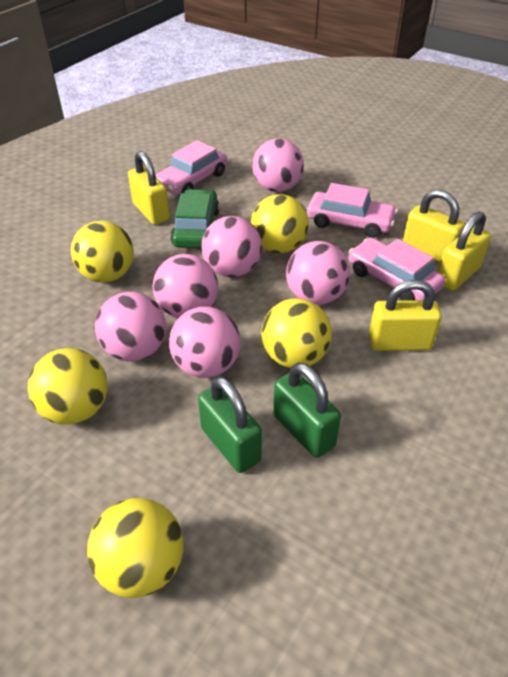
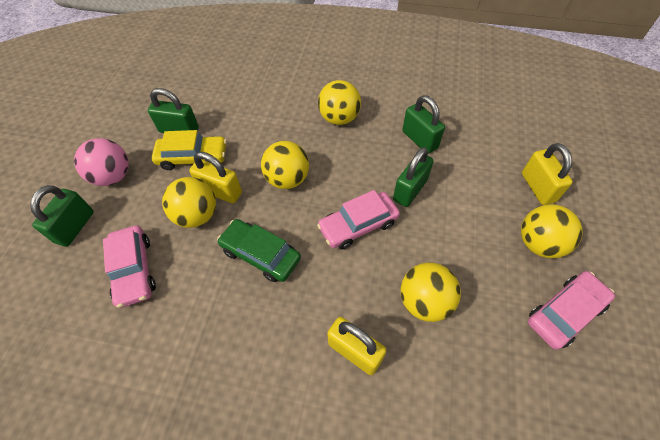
green padlock: 2 -> 4
pink ball: 6 -> 1
yellow car: 0 -> 1
yellow padlock: 4 -> 3

